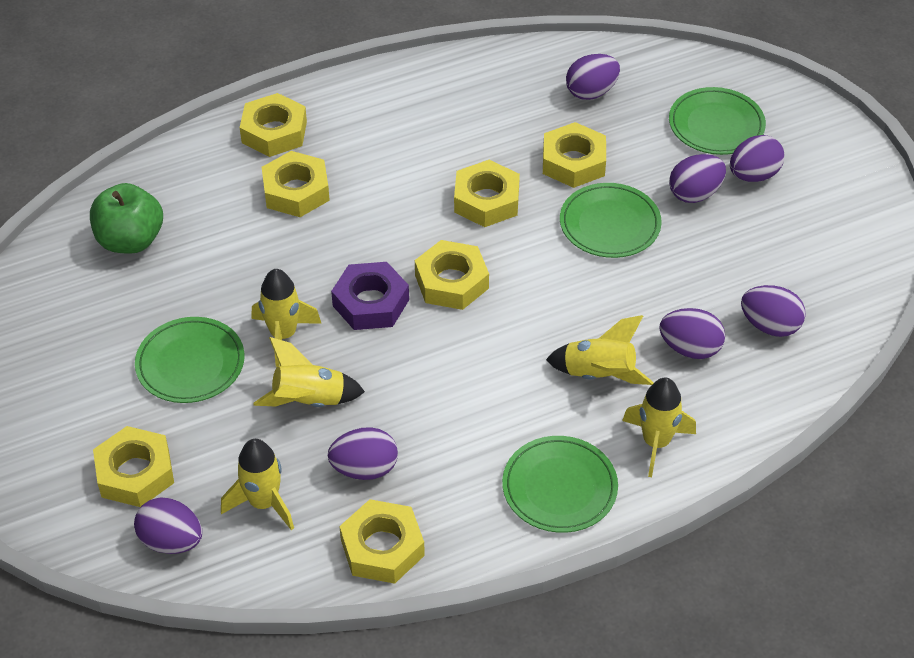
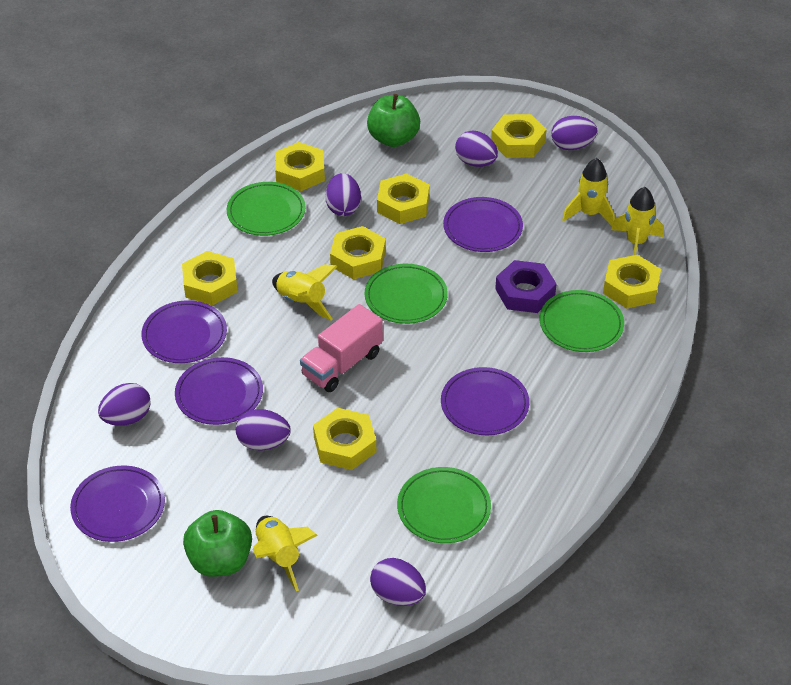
green apple: 1 -> 2
pink truck: 0 -> 1
purple egg: 7 -> 6
purple plate: 0 -> 5
yellow rocket: 5 -> 4

